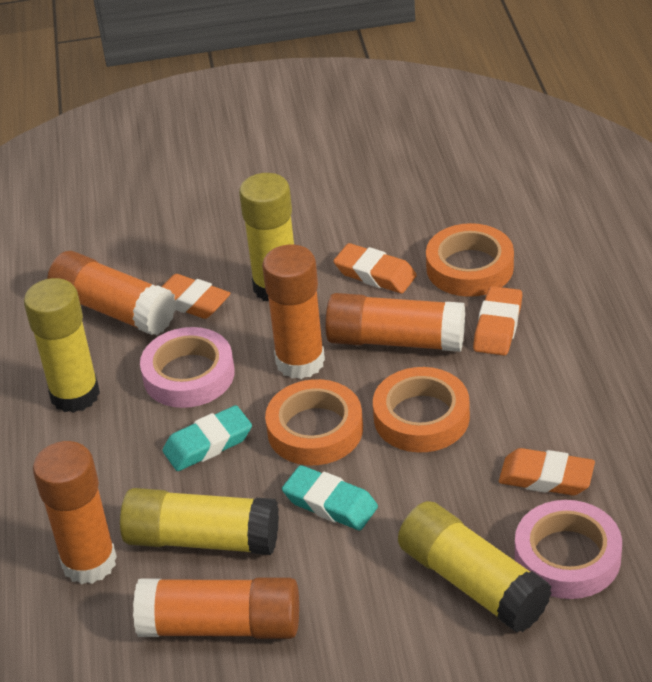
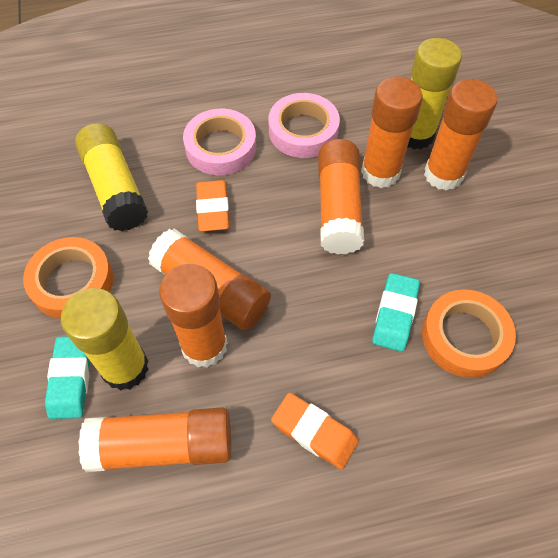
orange eraser: 4 -> 2
orange glue stick: 5 -> 6
orange tape: 3 -> 2
yellow glue stick: 4 -> 3

